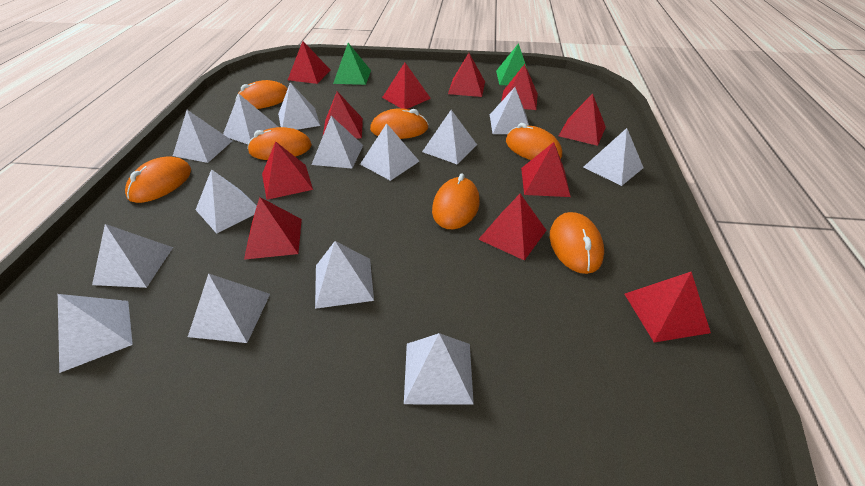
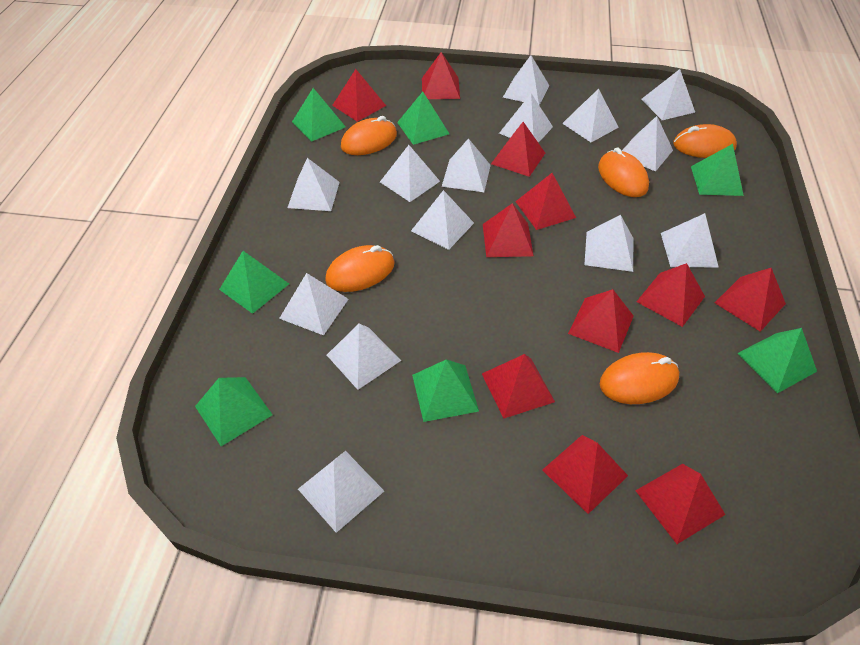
green pyramid: 2 -> 7
orange mouse: 7 -> 5

